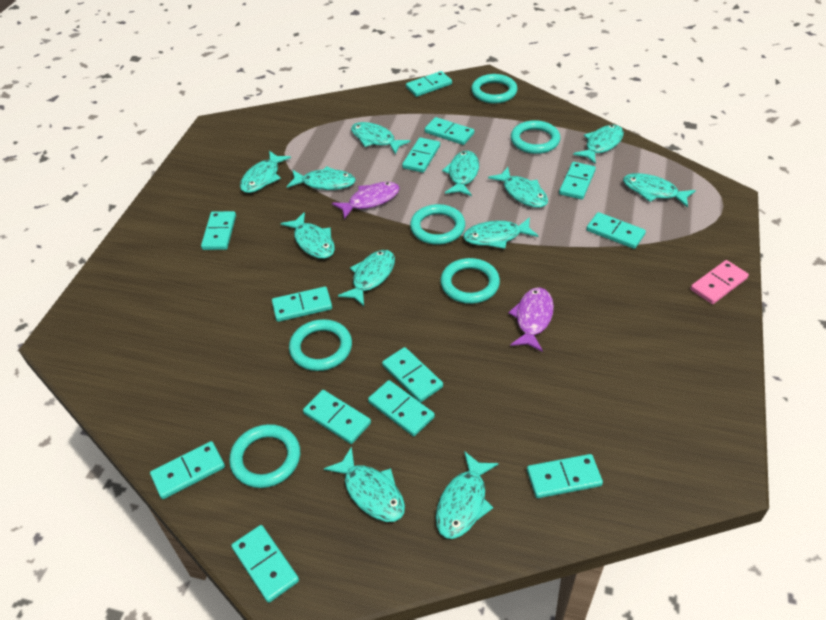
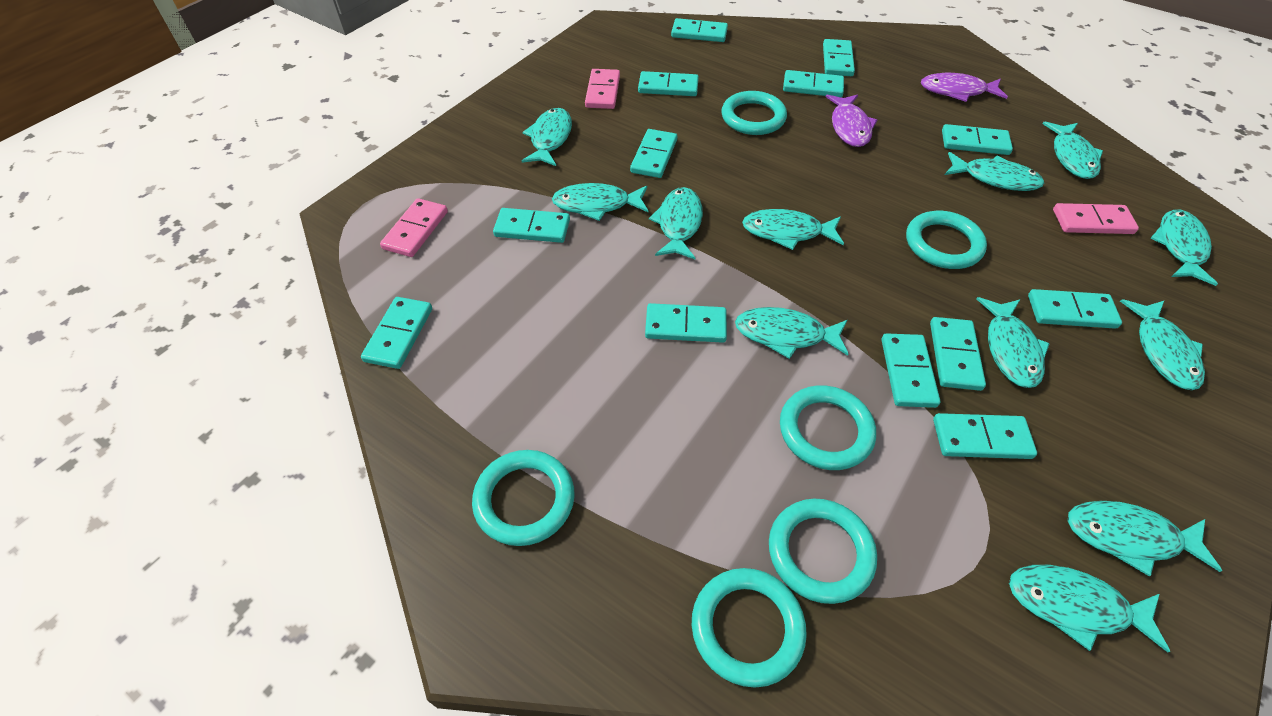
pink domino: 1 -> 3

